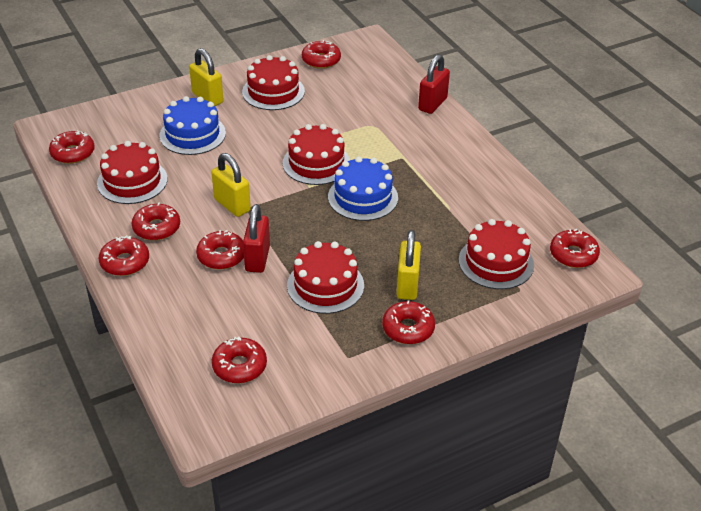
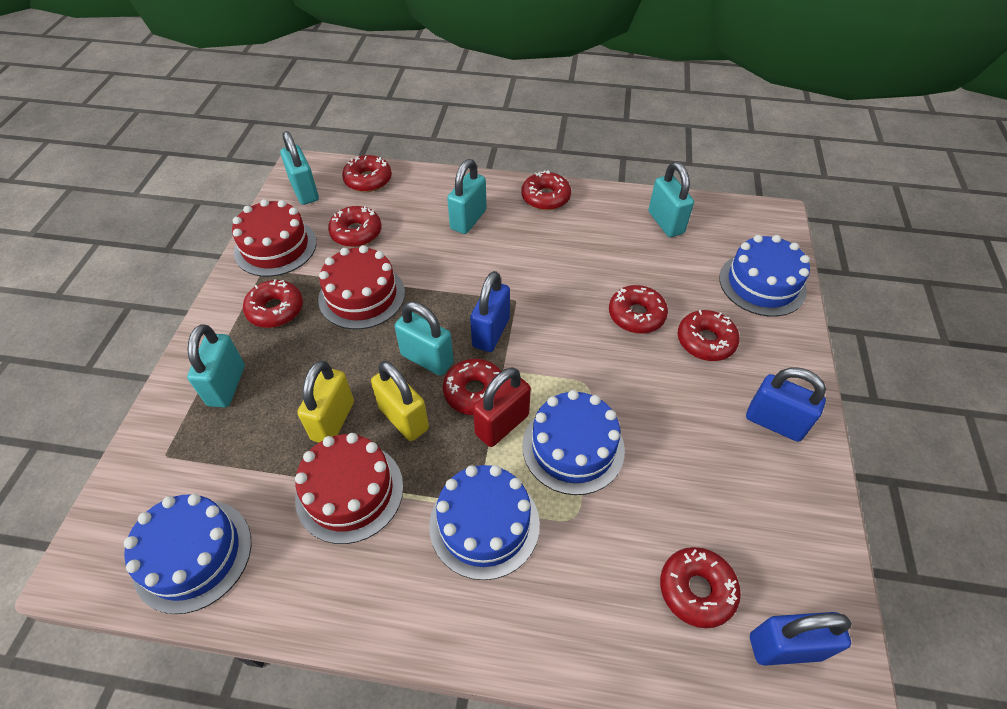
blue cake: 2 -> 4
blue padlock: 0 -> 3
red cake: 5 -> 3
red padlock: 2 -> 1
turquoise padlock: 0 -> 5
yellow padlock: 3 -> 2

